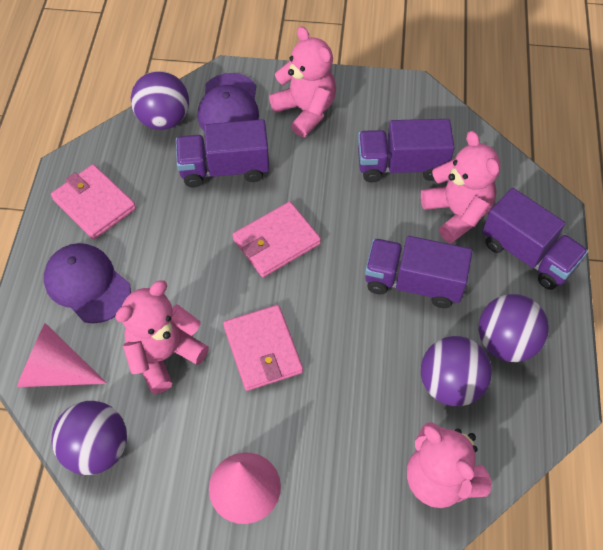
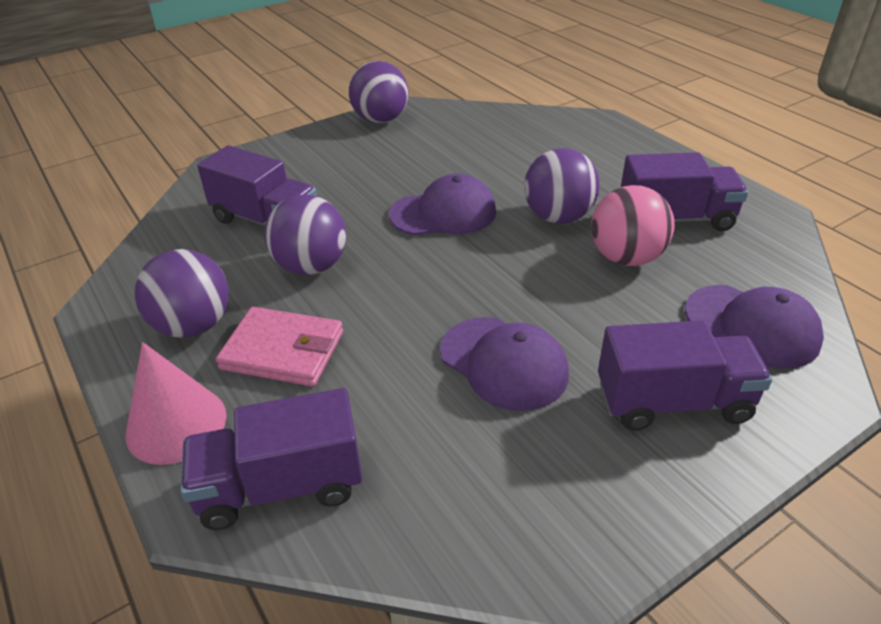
pink ball: 0 -> 1
pink cone: 2 -> 1
pink teddy bear: 4 -> 0
pink wallet: 3 -> 1
purple cap: 2 -> 3

